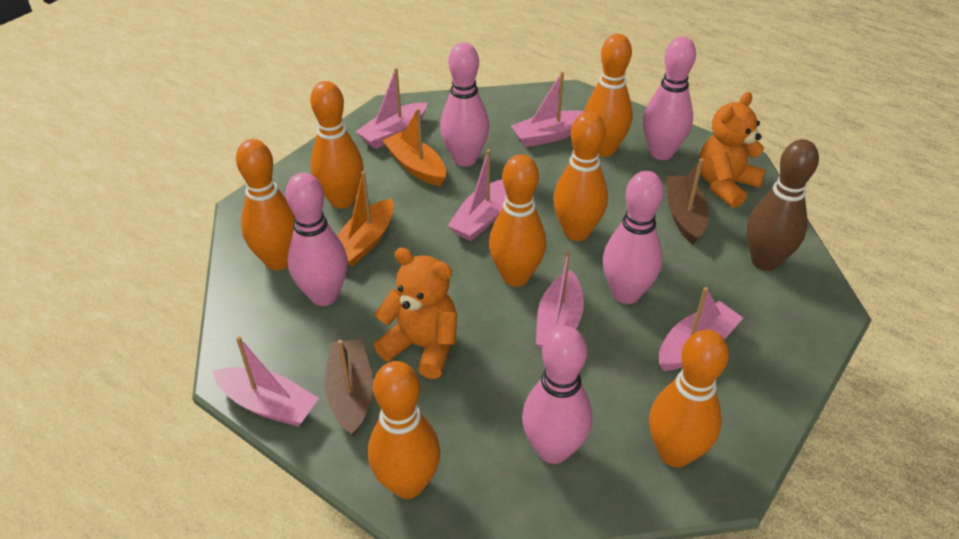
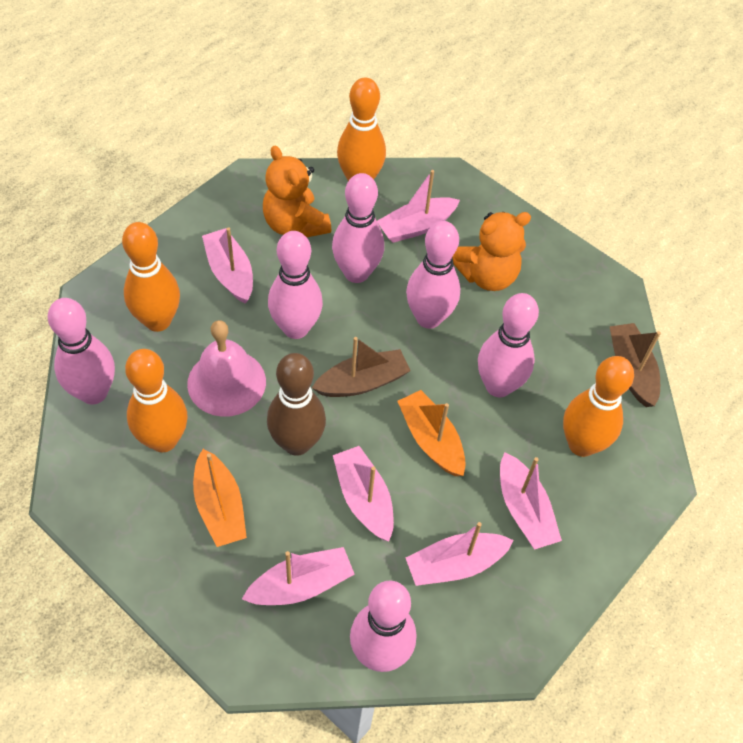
orange bowling pin: 7 -> 4
pink bell: 0 -> 1
pink bowling pin: 5 -> 6

